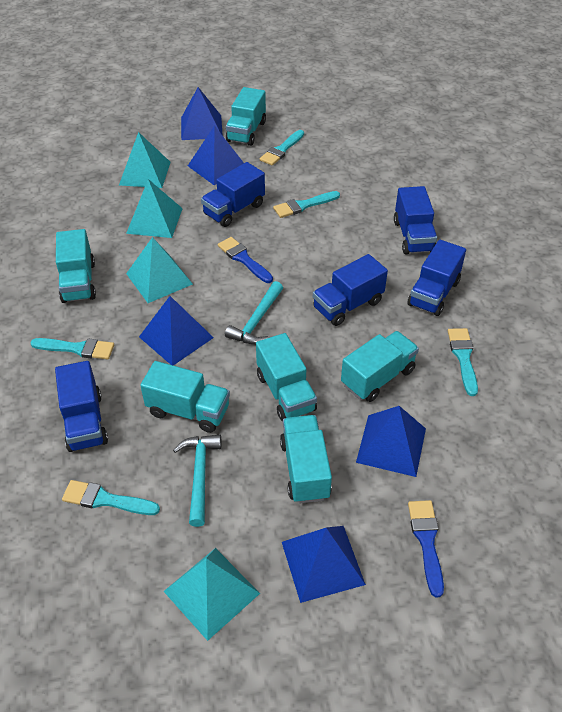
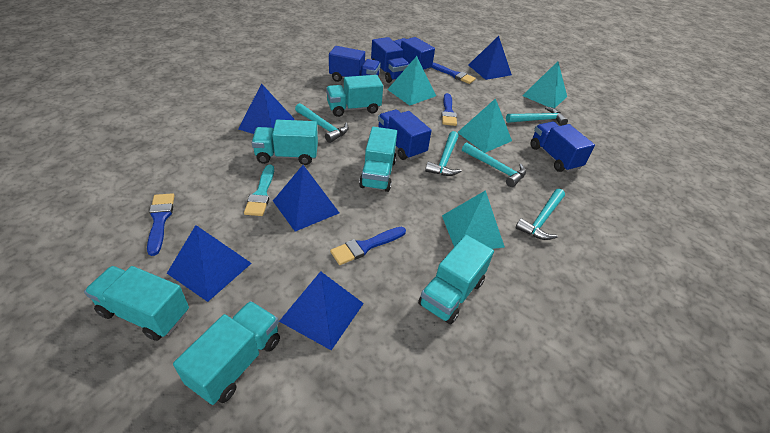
blue brush: 2 -> 4
turquoise brush: 5 -> 1
turquoise hammer: 2 -> 5

